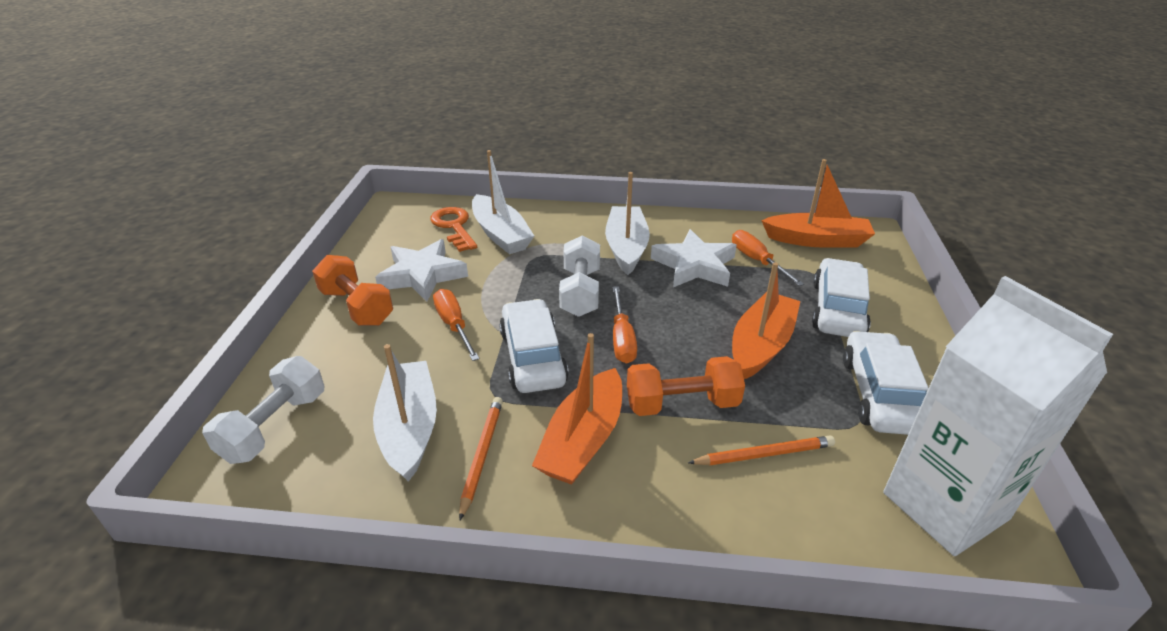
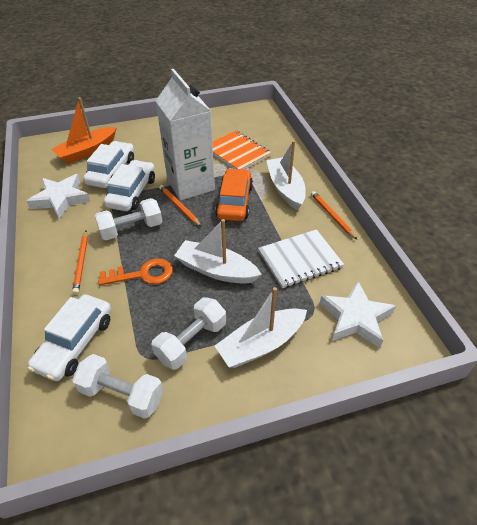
orange boat: 3 -> 1
orange car: 0 -> 1
orange dumbbell: 2 -> 0
orange notebook: 0 -> 1
orange pencil: 2 -> 3
orange screwdriver: 3 -> 0
white dumbbell: 2 -> 3
white notebook: 0 -> 1

